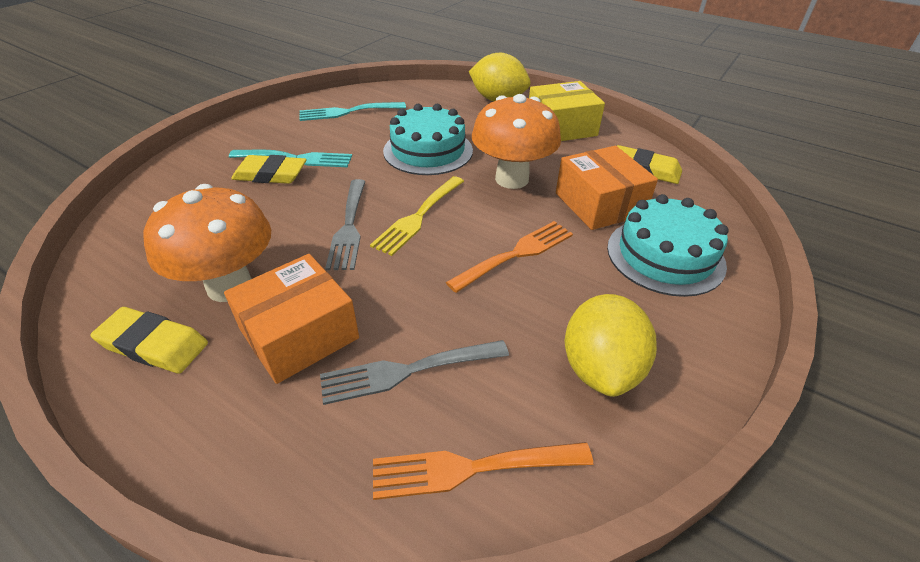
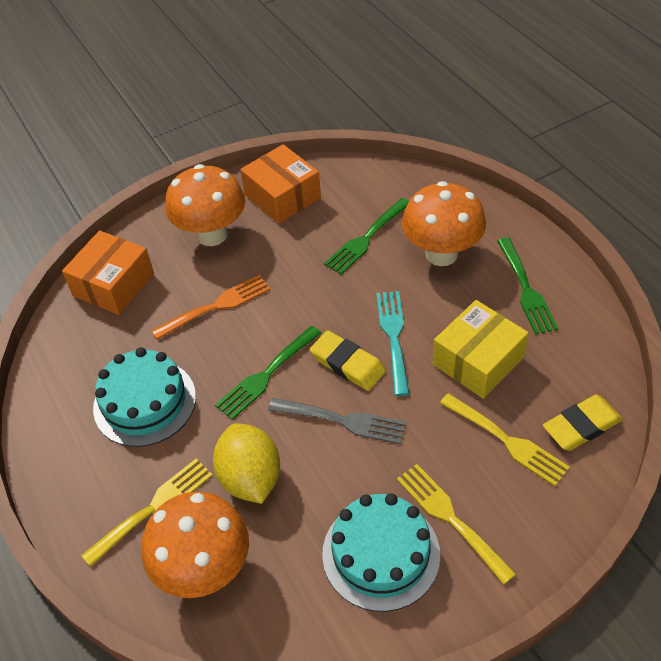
green fork: 0 -> 3
grey fork: 2 -> 1
orange fork: 2 -> 1
orange mushroom: 2 -> 3
turquoise fork: 2 -> 1
yellow eraser: 3 -> 2
yellow fork: 1 -> 3
yellow lemon: 2 -> 1

